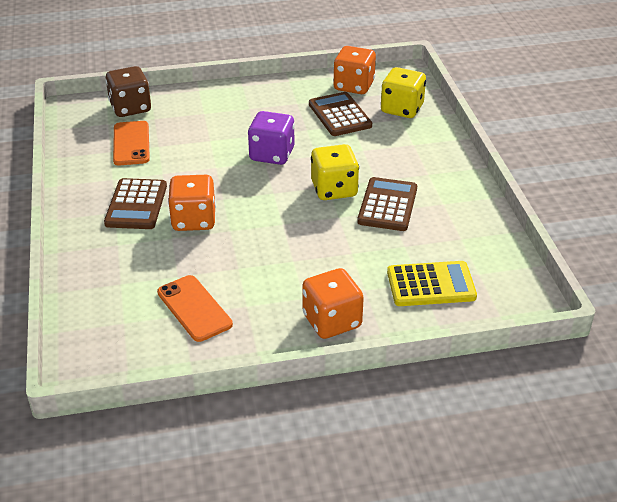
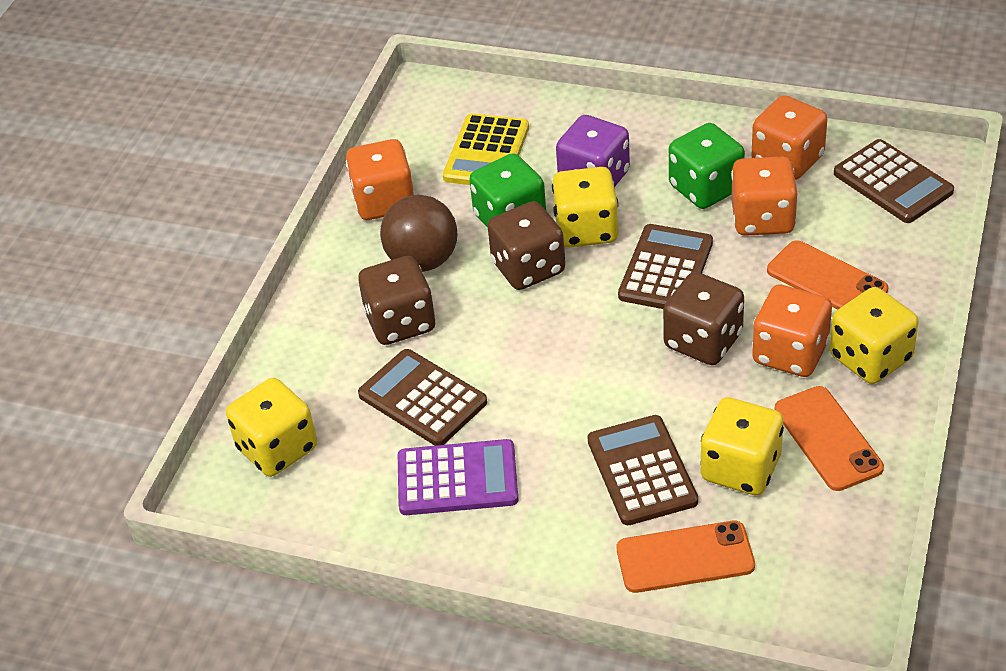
brown ball: 0 -> 1
brown calculator: 3 -> 4
brown dice: 1 -> 3
green dice: 0 -> 2
orange dice: 3 -> 4
orange phone: 2 -> 3
purple calculator: 0 -> 1
yellow dice: 2 -> 4

